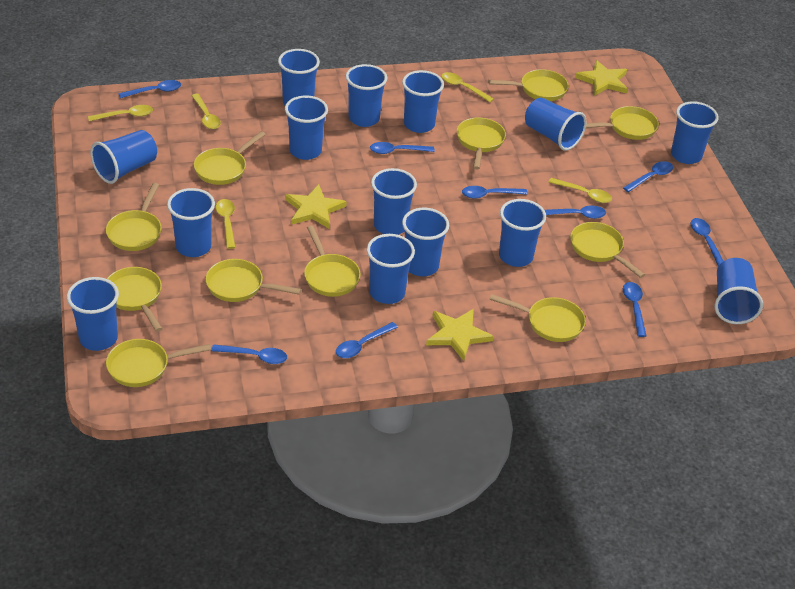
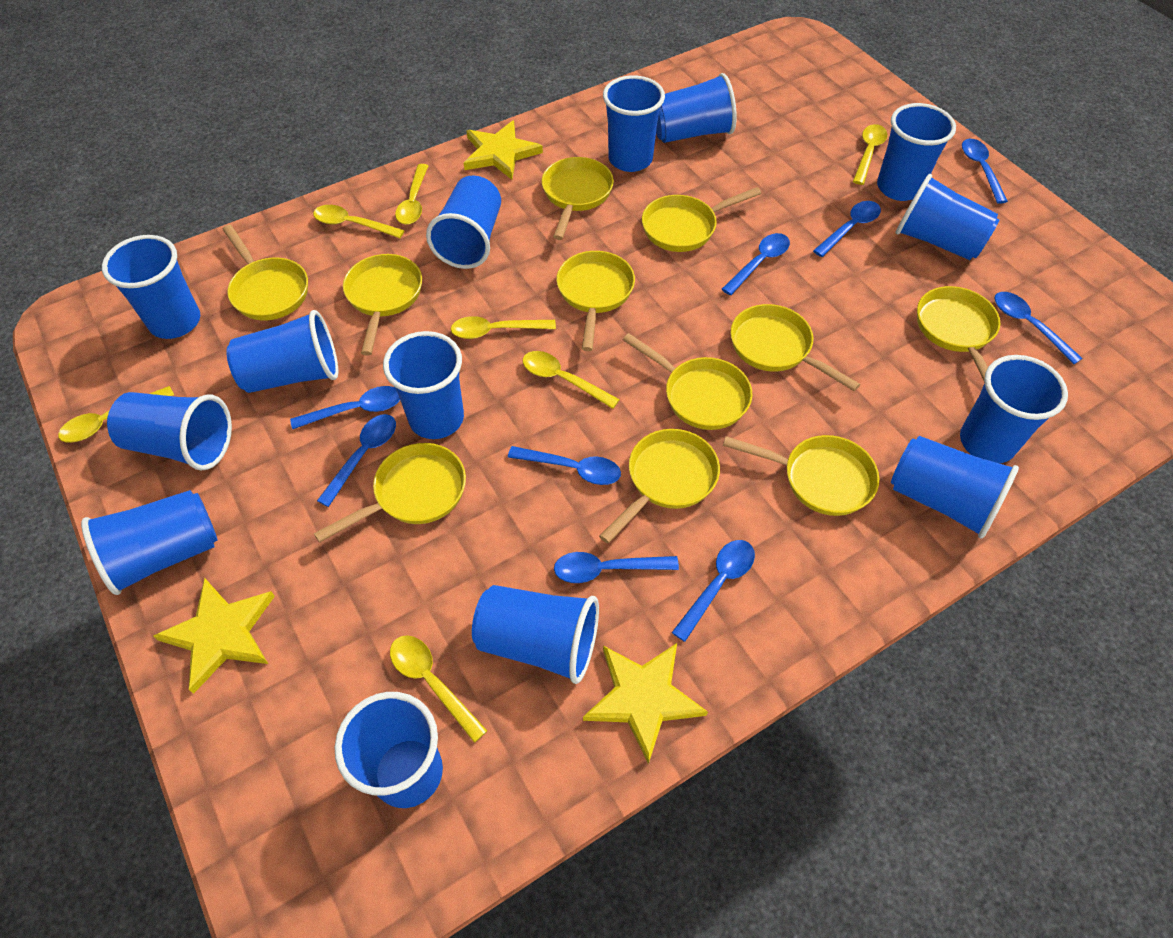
yellow spoon: 5 -> 7

